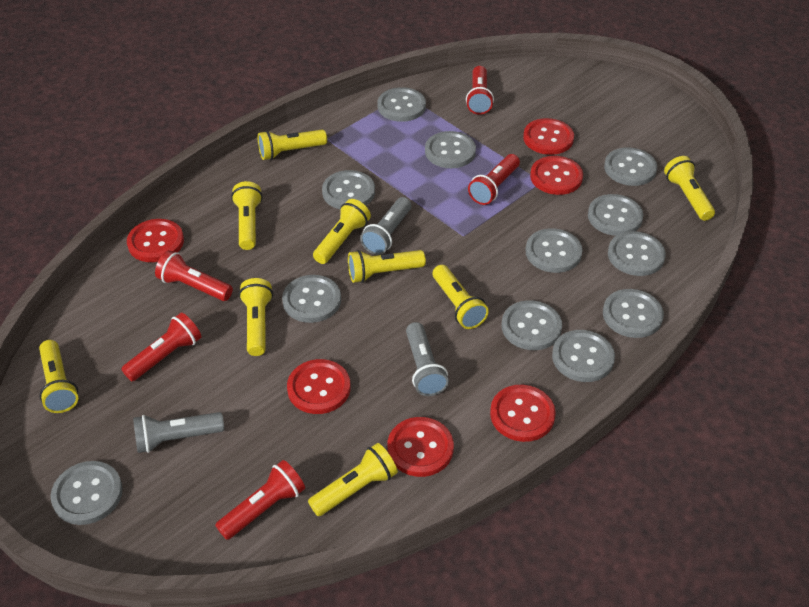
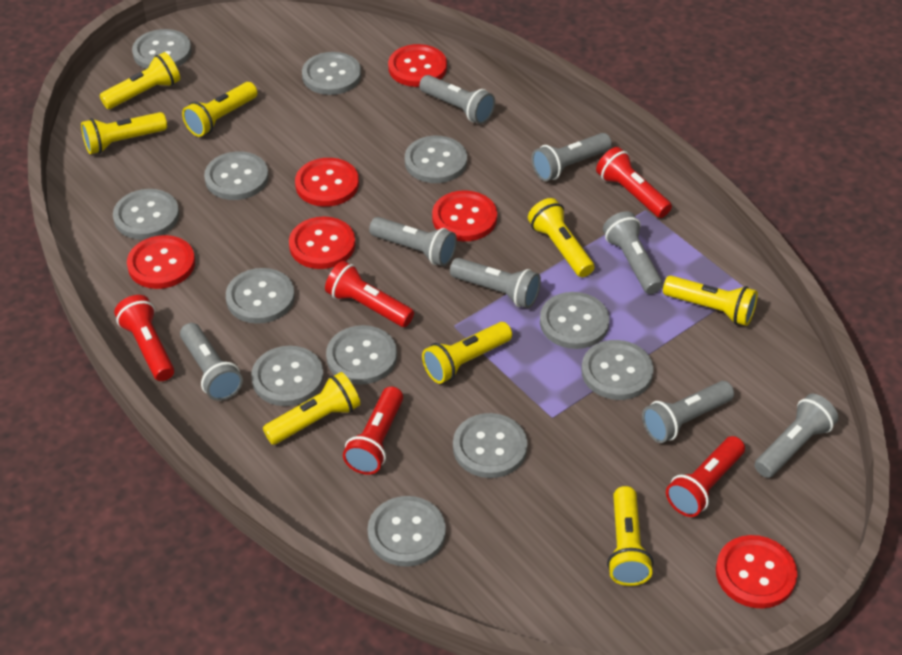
grey flashlight: 3 -> 8
yellow flashlight: 9 -> 8

